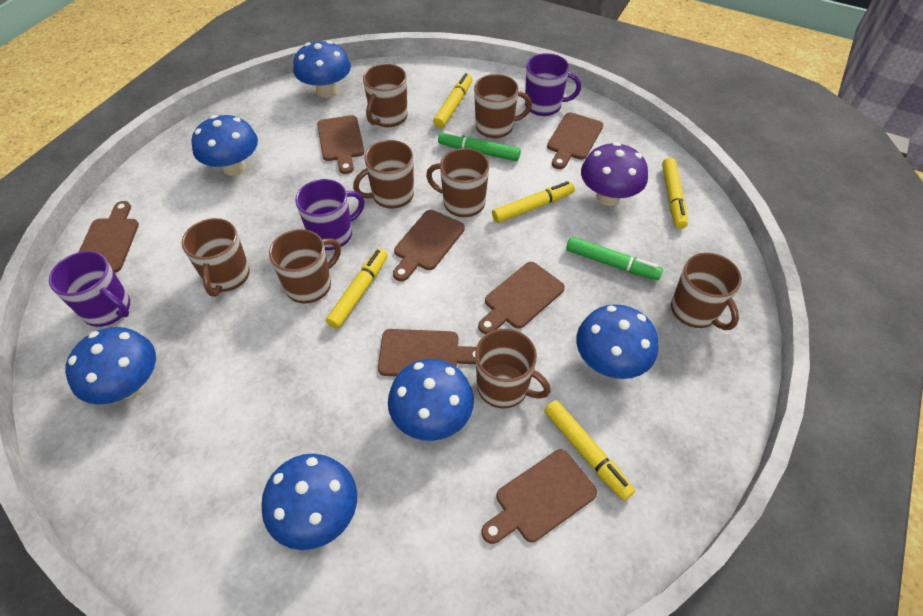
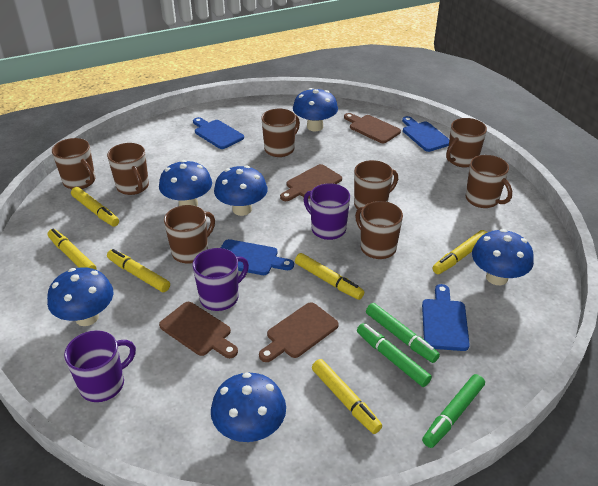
blue cutting board: 0 -> 4
brown cutting board: 7 -> 4
green marker: 2 -> 3
purple mushroom: 1 -> 0
yellow marker: 5 -> 6

